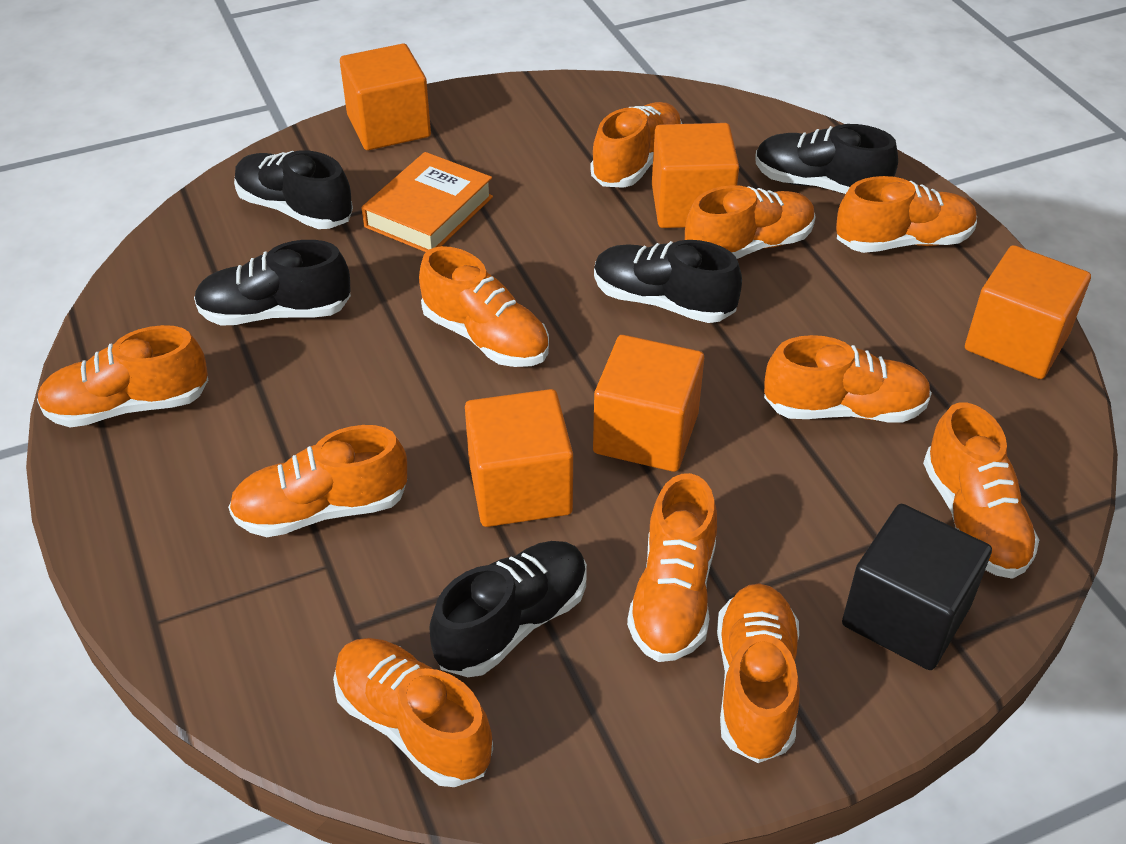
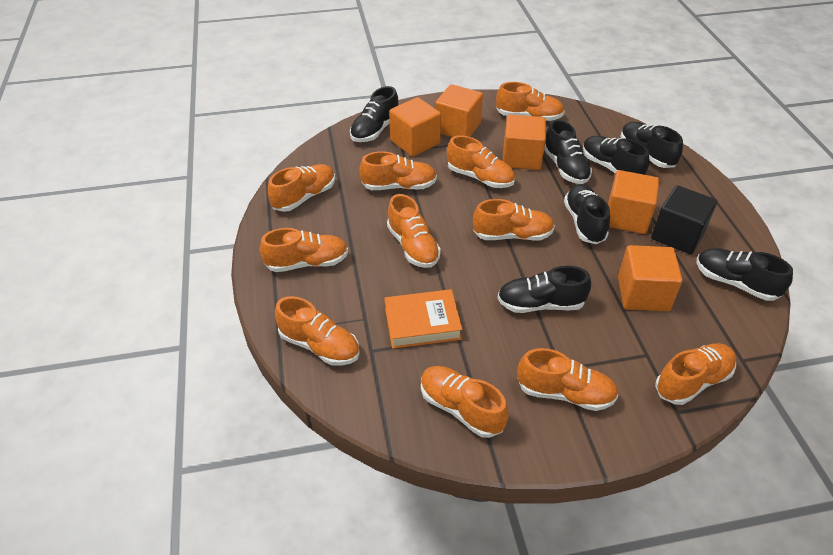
black shoe: 5 -> 7

